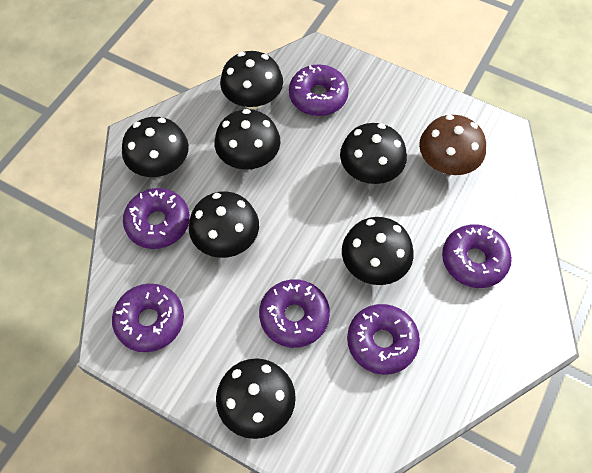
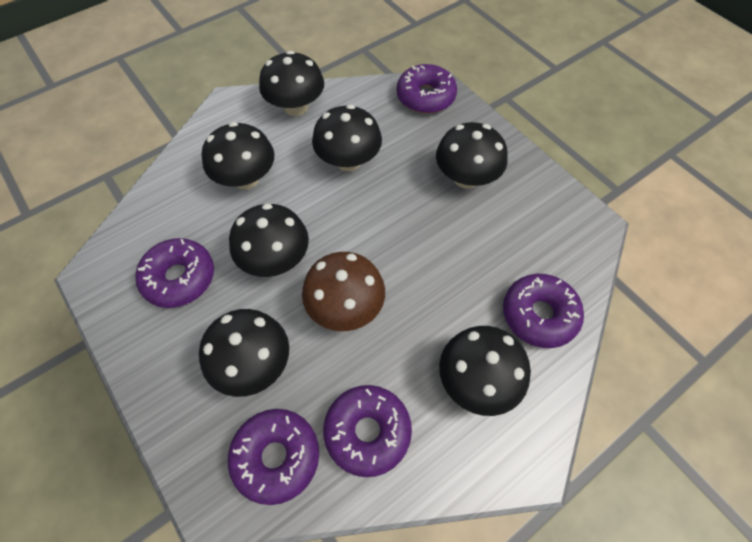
purple donut: 6 -> 5

